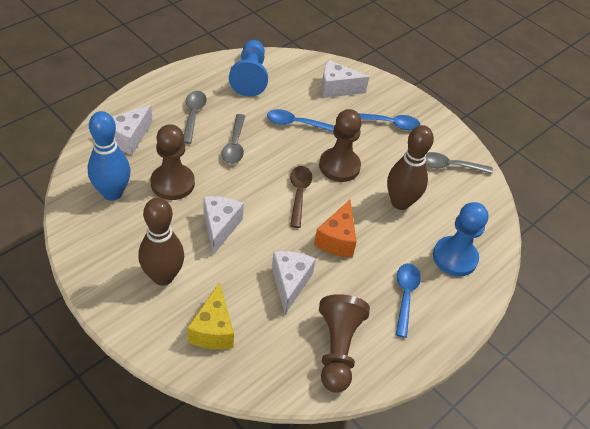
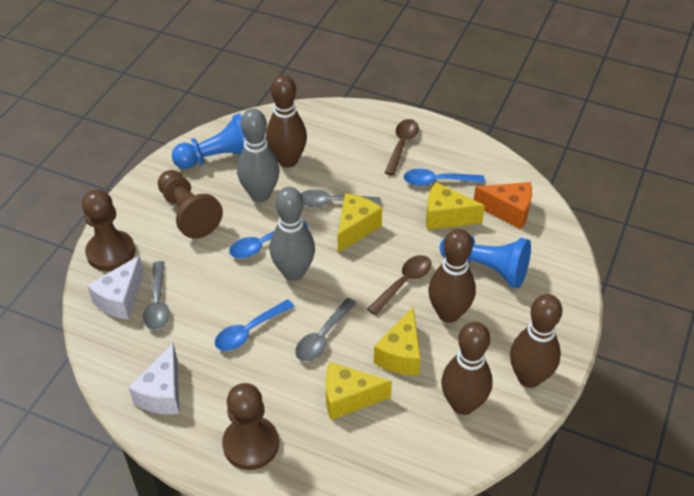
blue bowling pin: 1 -> 0
brown bowling pin: 2 -> 4
brown spoon: 1 -> 2
grey bowling pin: 0 -> 2
white cheese: 4 -> 2
yellow cheese: 1 -> 4

